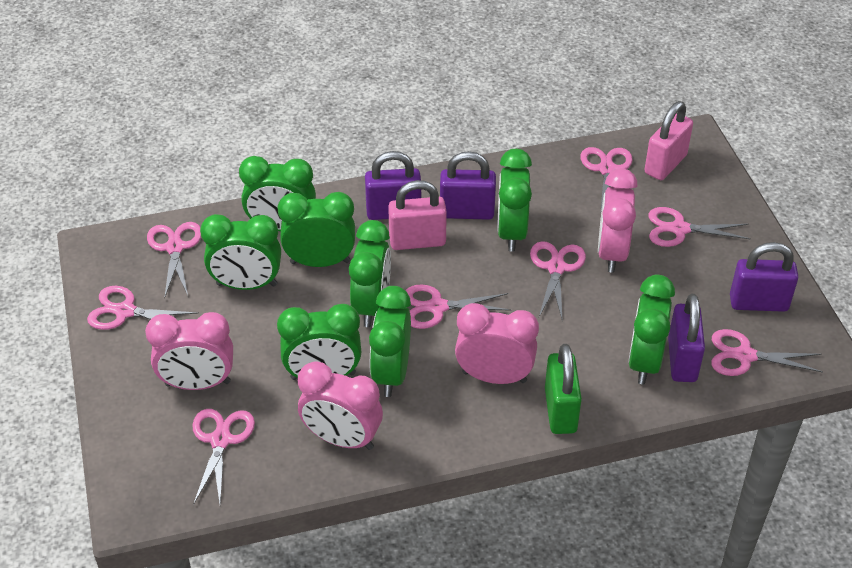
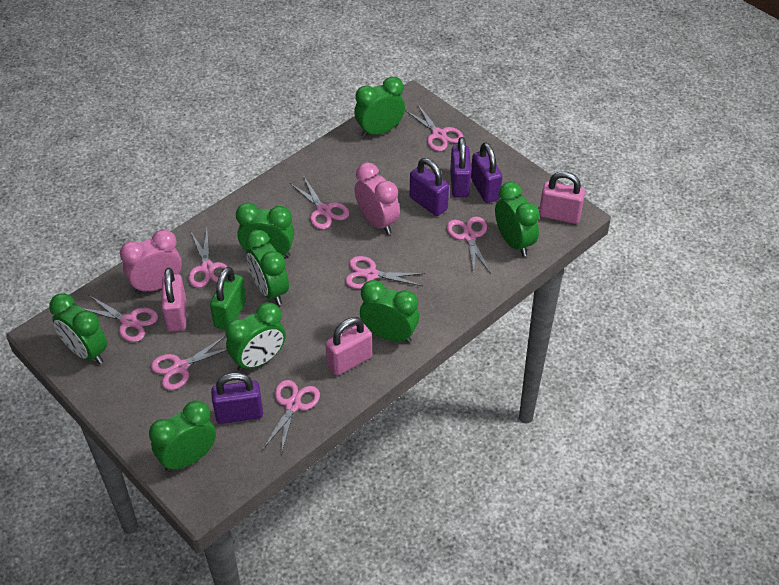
pink clock: 4 -> 2
pink padlock: 2 -> 3

